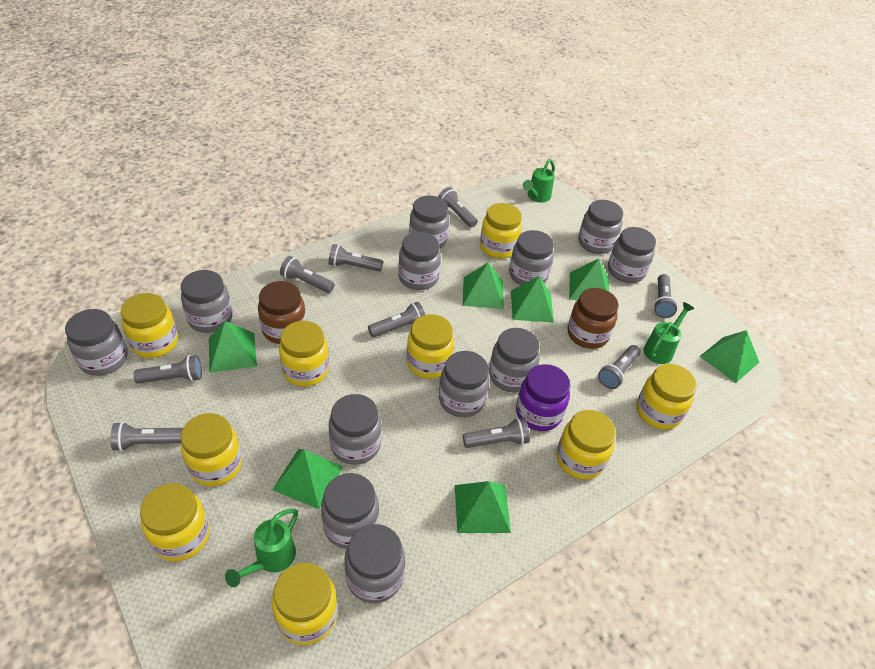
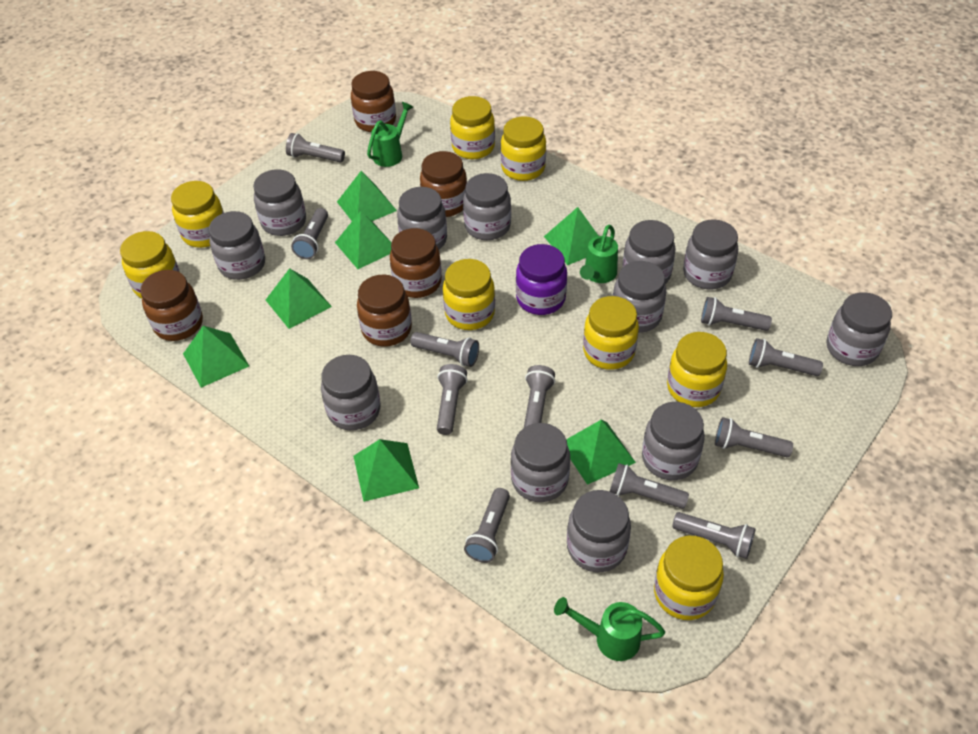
brown jar: 2 -> 5
grey flashlight: 9 -> 11
yellow jar: 9 -> 8

